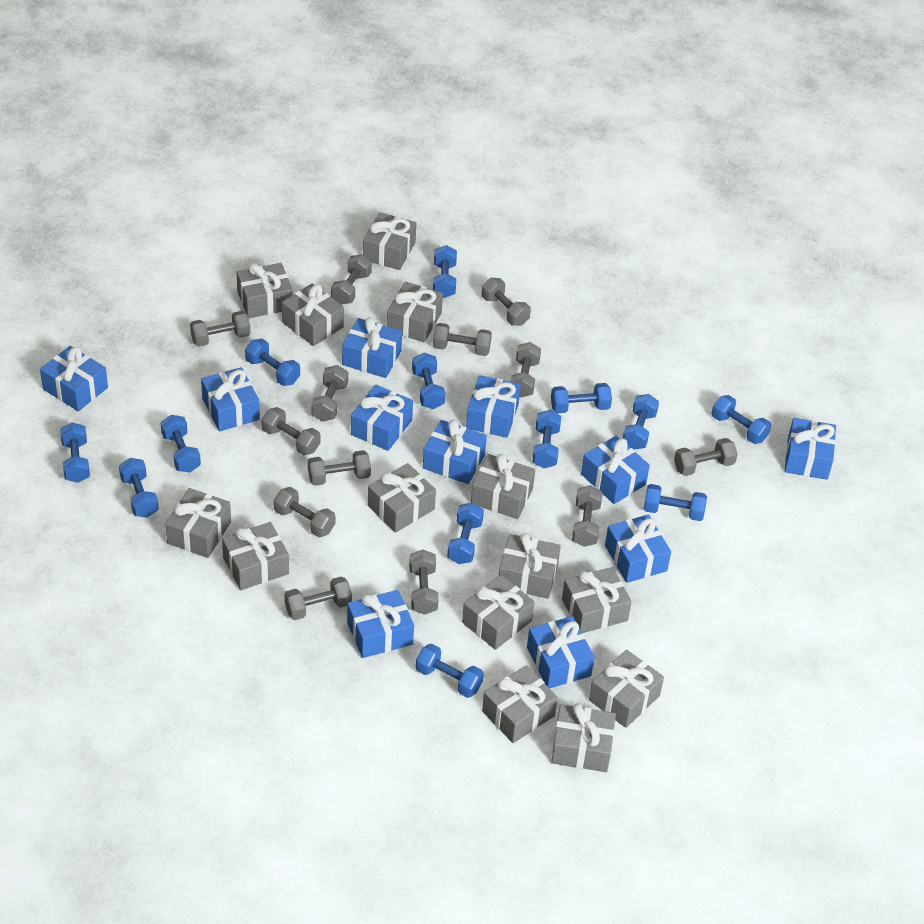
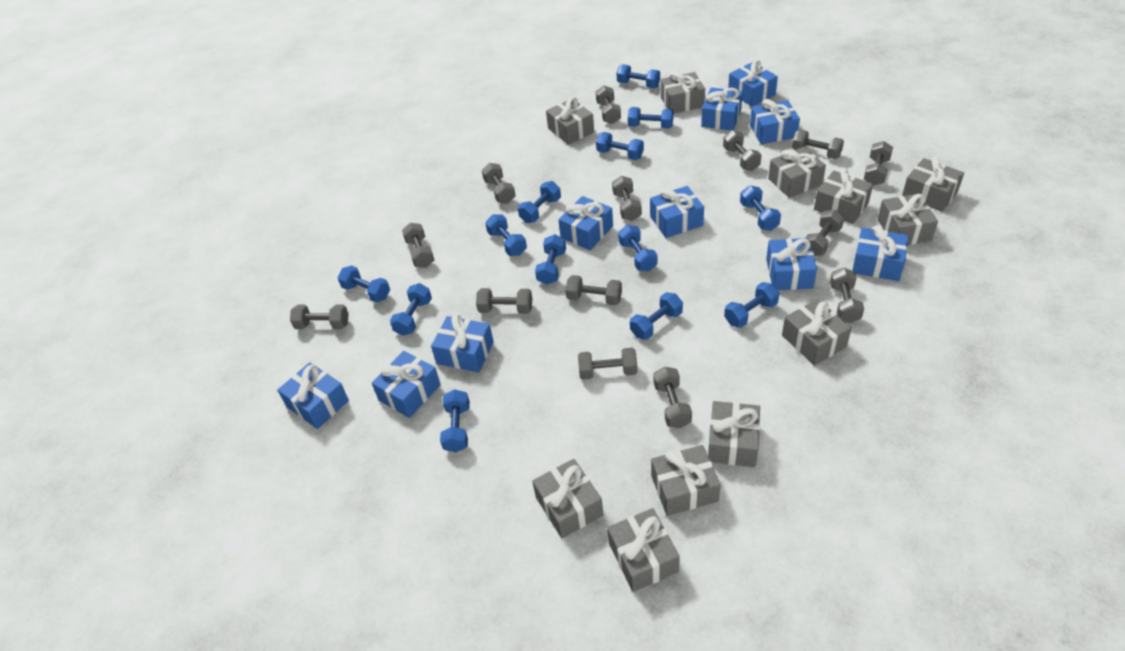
blue gift: 11 -> 10
grey dumbbell: 13 -> 14
grey gift: 14 -> 11

